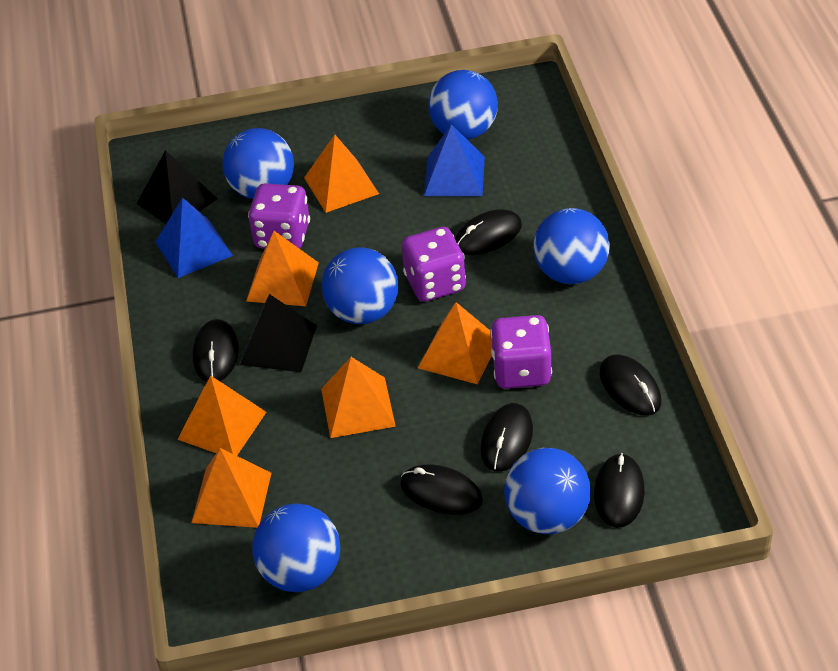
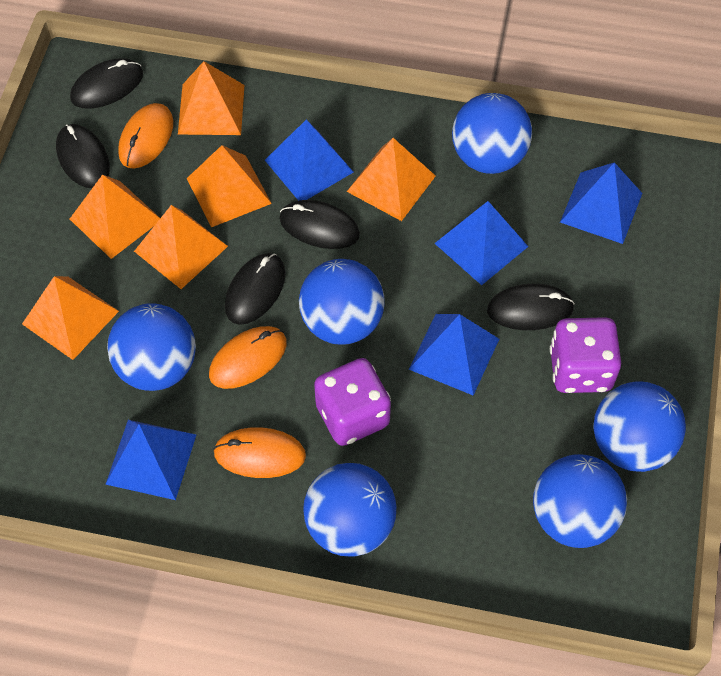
black mouse: 6 -> 5
black pyramid: 2 -> 0
blue pyramid: 2 -> 5
orange mouse: 0 -> 3
purple dice: 3 -> 2

